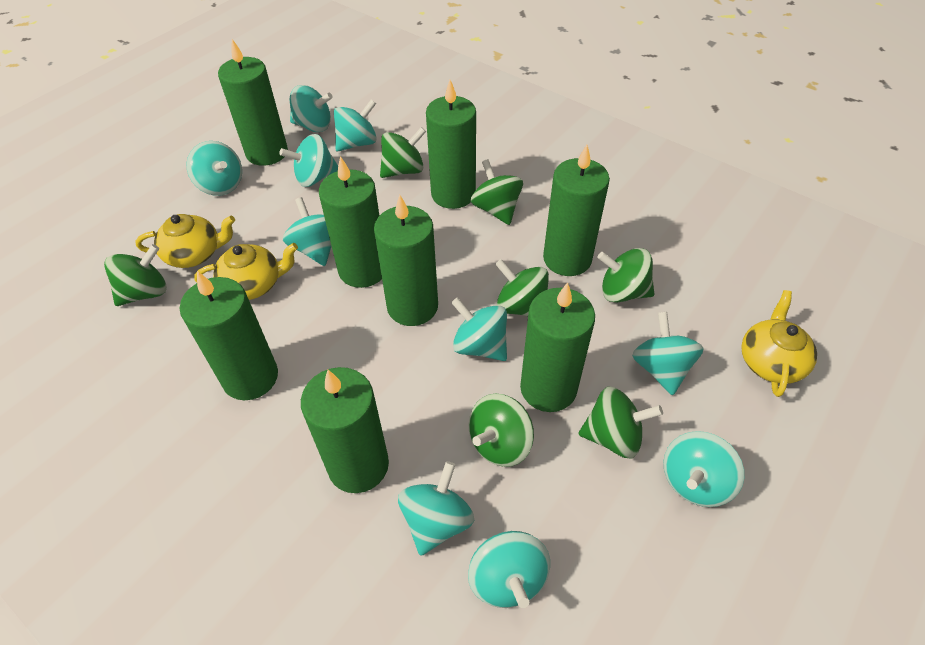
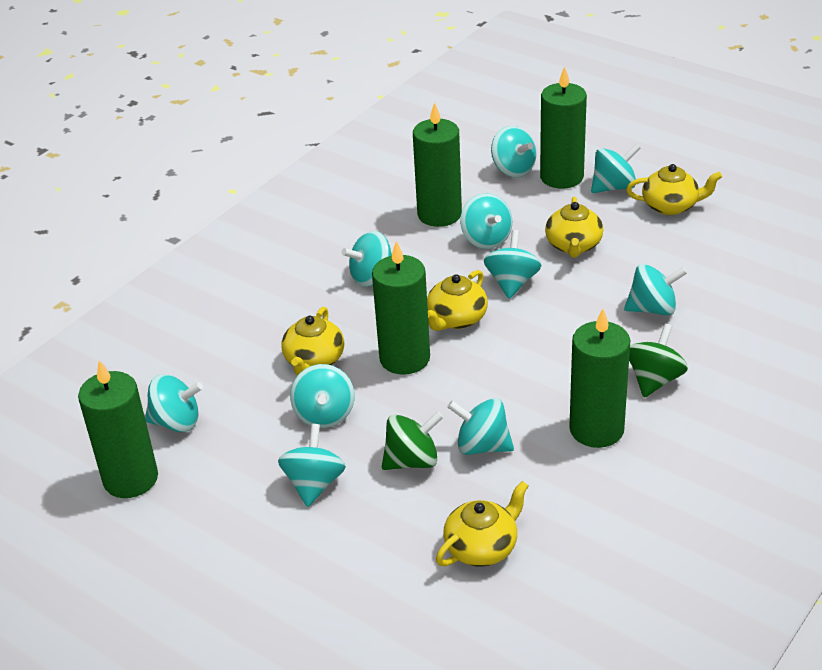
green candle: 8 -> 5
green spinning top: 7 -> 2
yellow teapot: 3 -> 5

